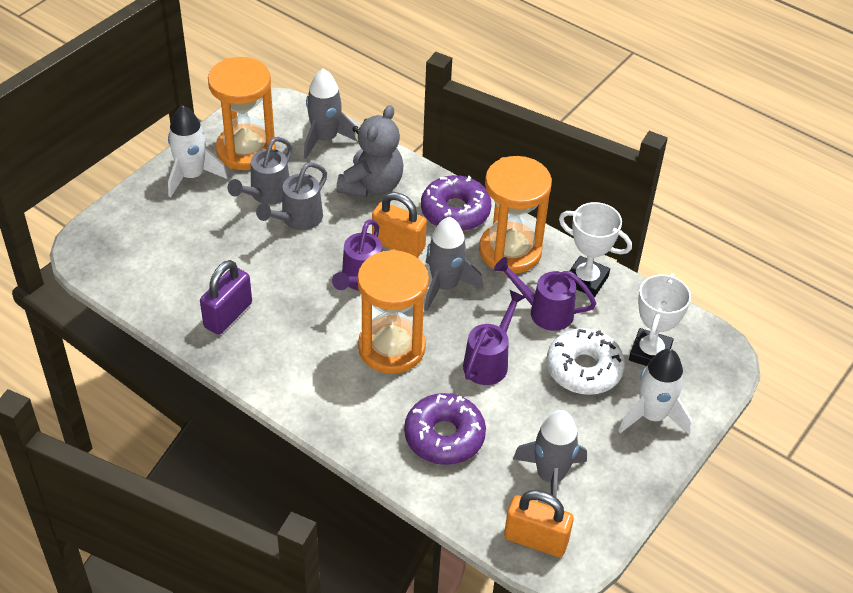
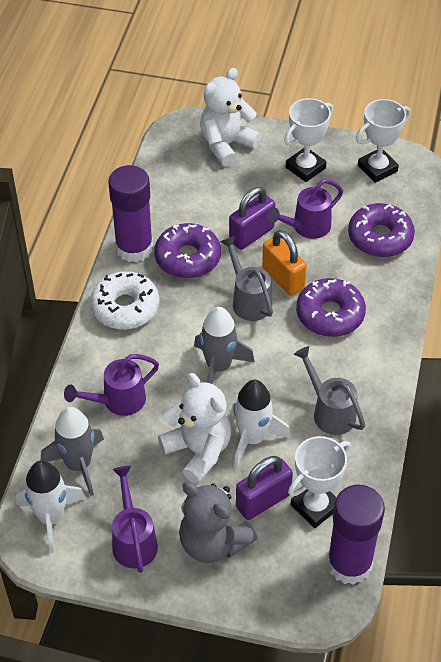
grey rocket: 3 -> 2
orange hourglass: 3 -> 0
orange padlock: 2 -> 1
purple donut: 2 -> 3
purple glue stick: 0 -> 2
purple padlock: 1 -> 2
white teddy bear: 0 -> 2
white trophy: 2 -> 3

